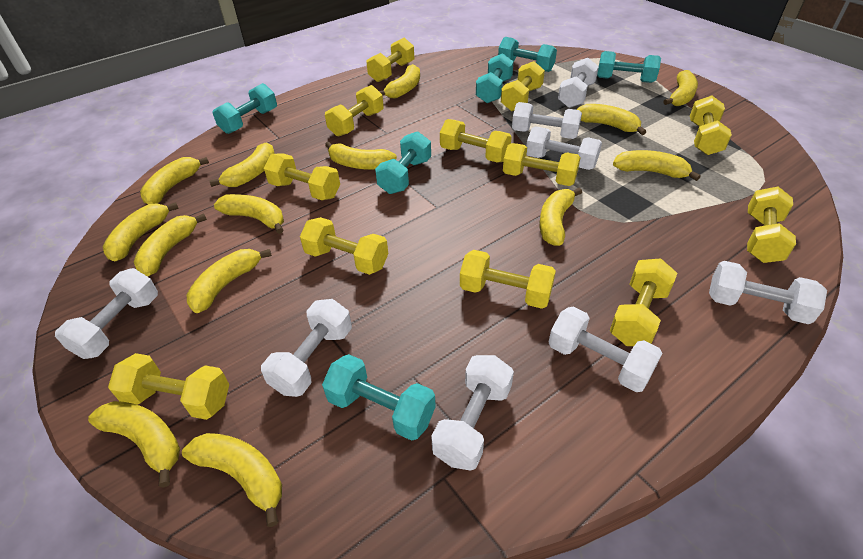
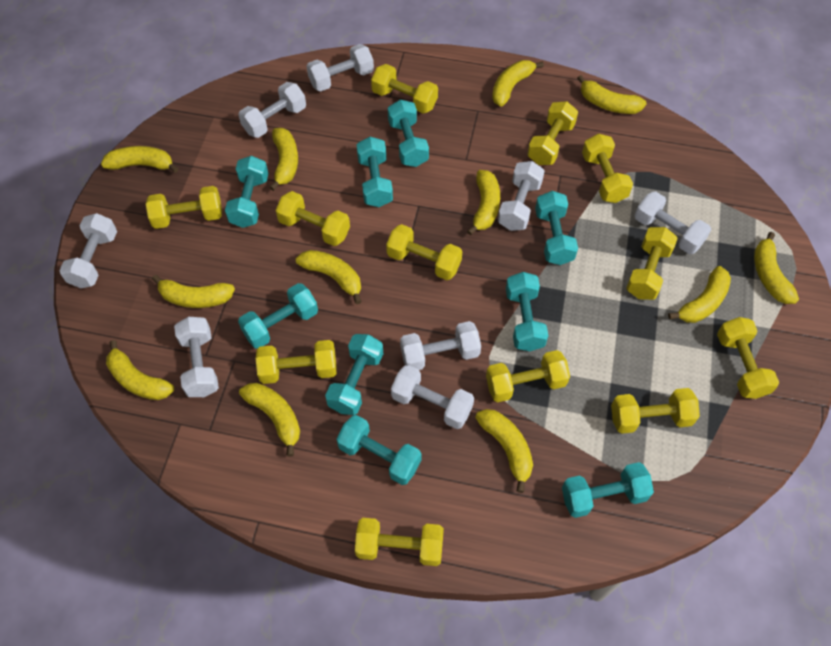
turquoise dumbbell: 6 -> 9
yellow banana: 14 -> 12

